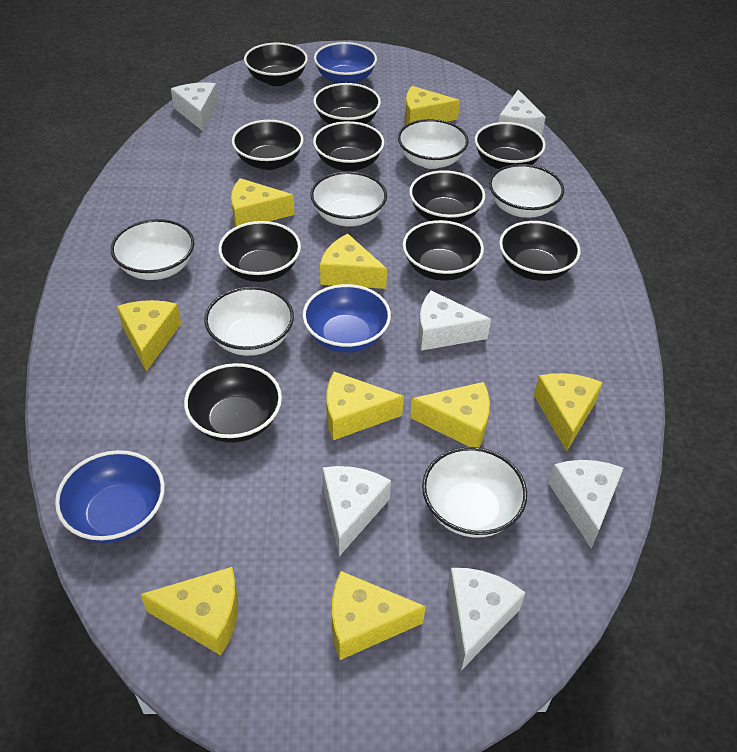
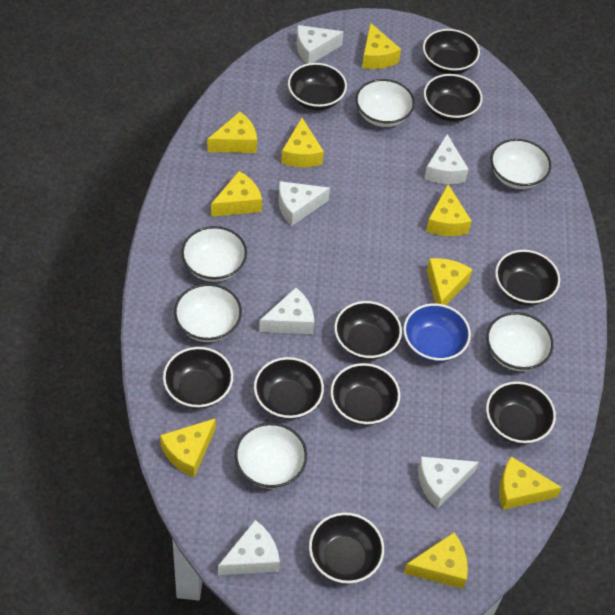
blue bowl: 3 -> 1

